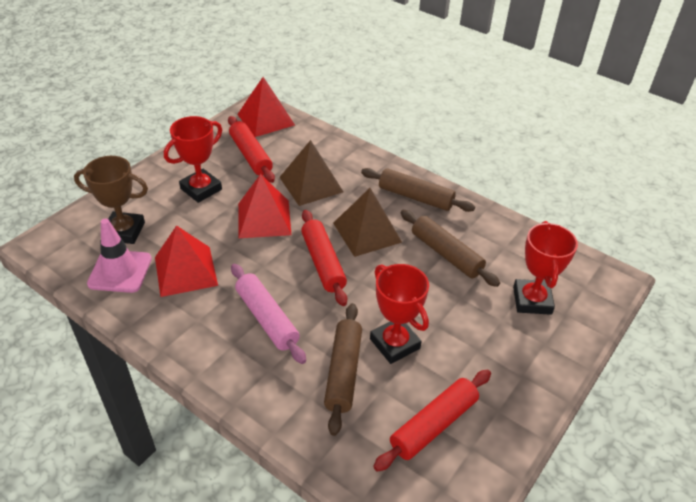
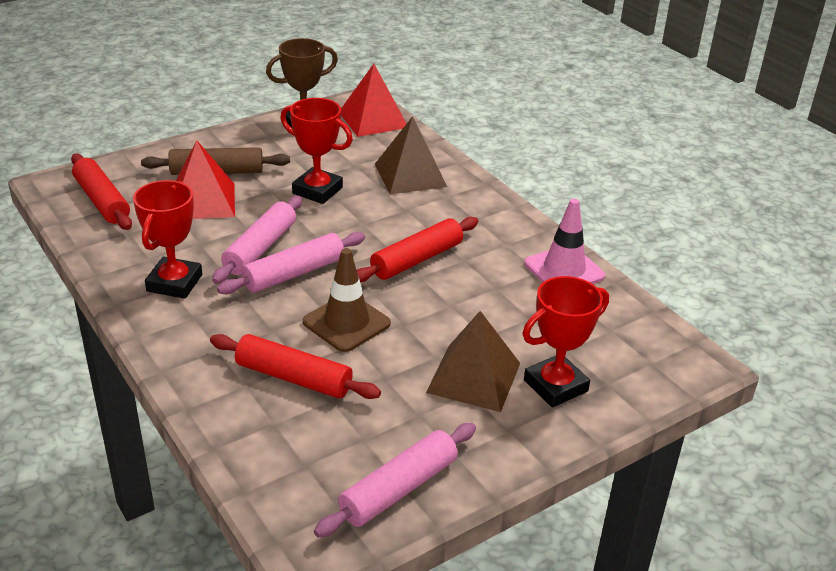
brown rolling pin: 3 -> 1
brown traffic cone: 0 -> 1
pink rolling pin: 1 -> 3
red pyramid: 3 -> 2

